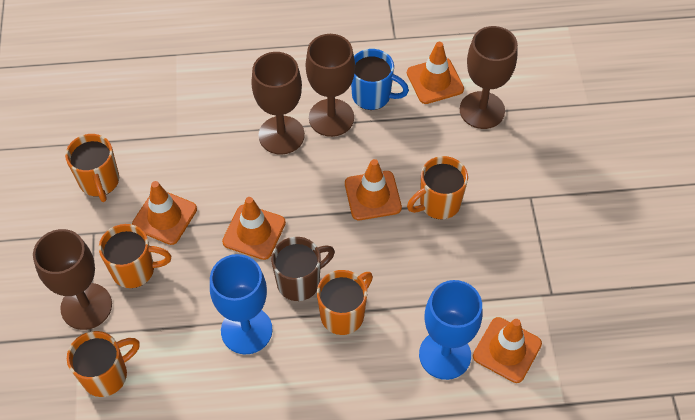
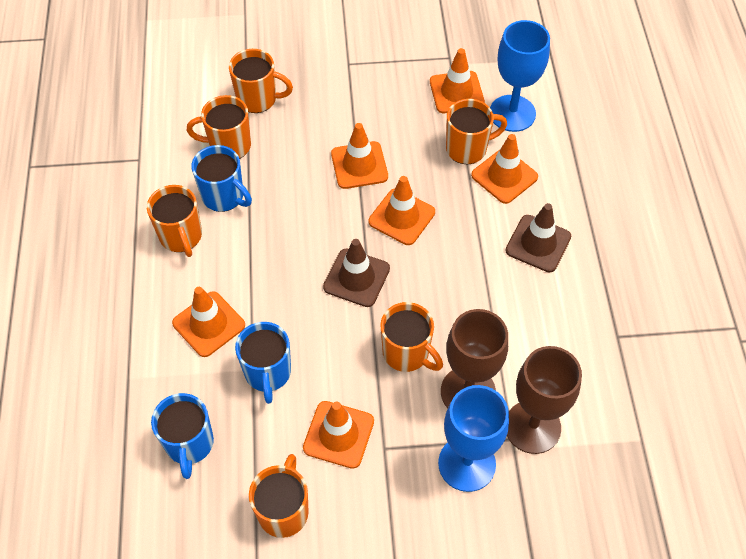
blue mug: 1 -> 3
brown goblet: 4 -> 2
brown mug: 1 -> 0
brown traffic cone: 0 -> 2
orange mug: 5 -> 6
orange traffic cone: 5 -> 6

